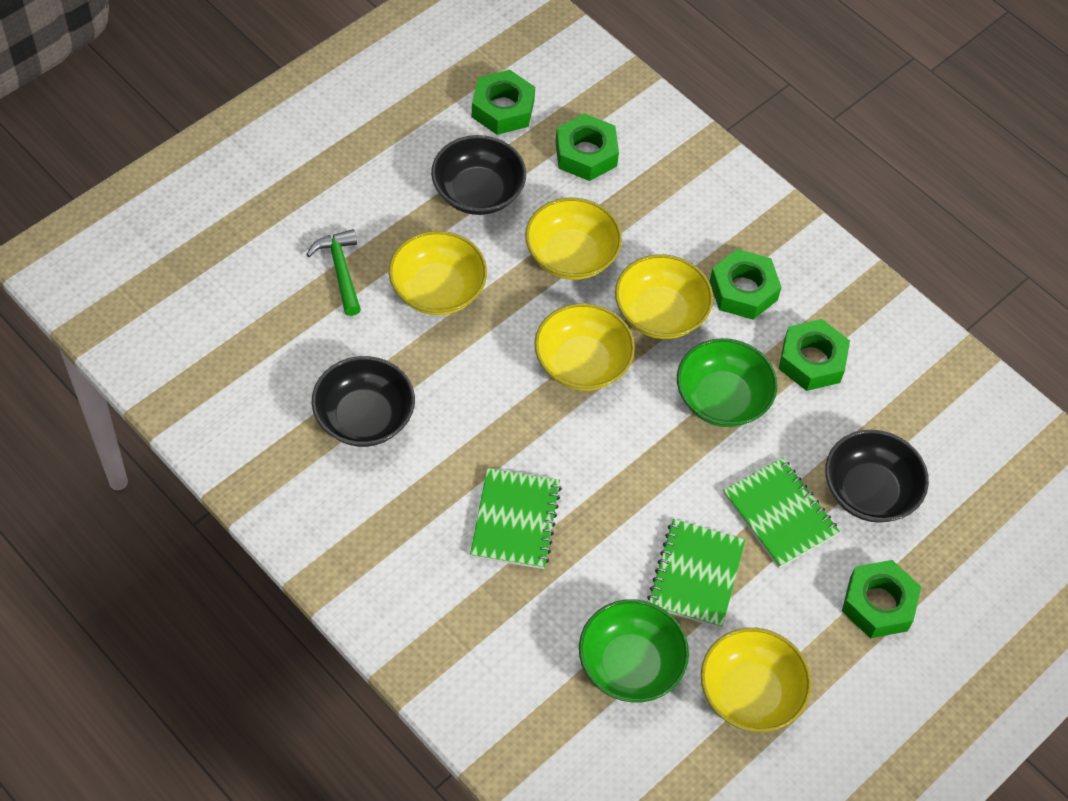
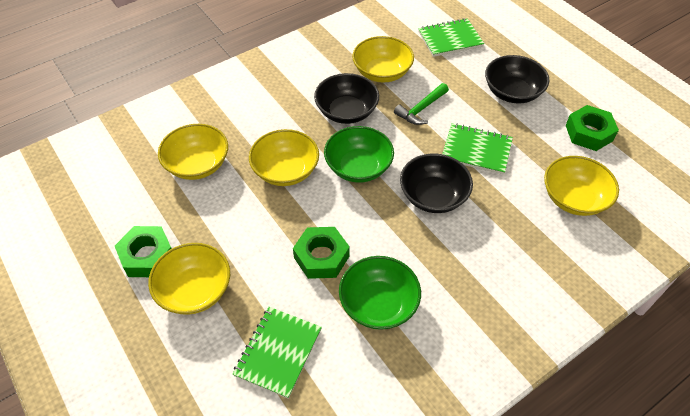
green nut: 5 -> 3

